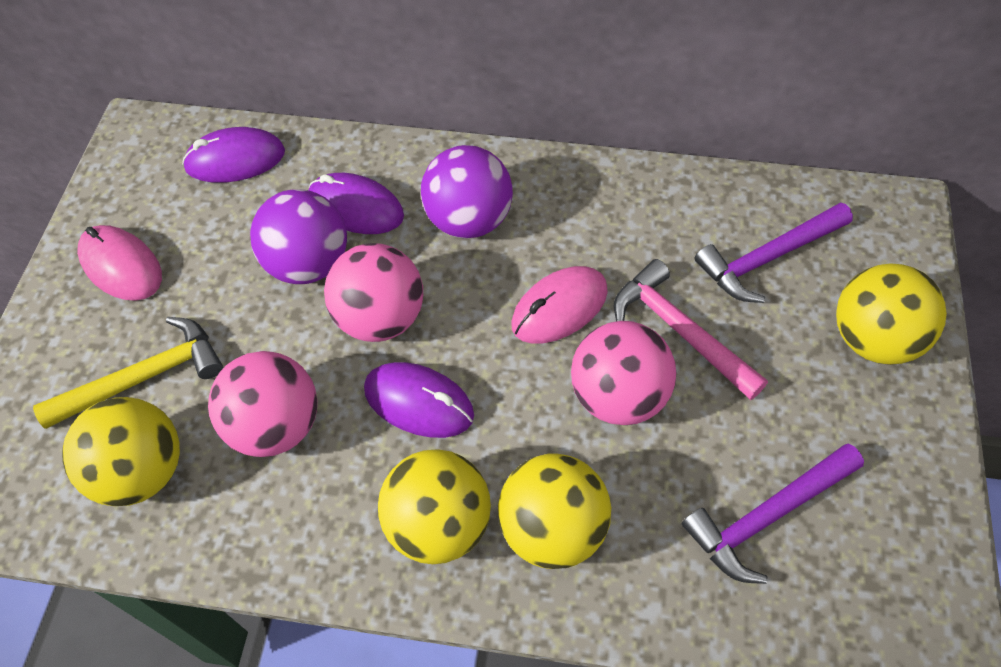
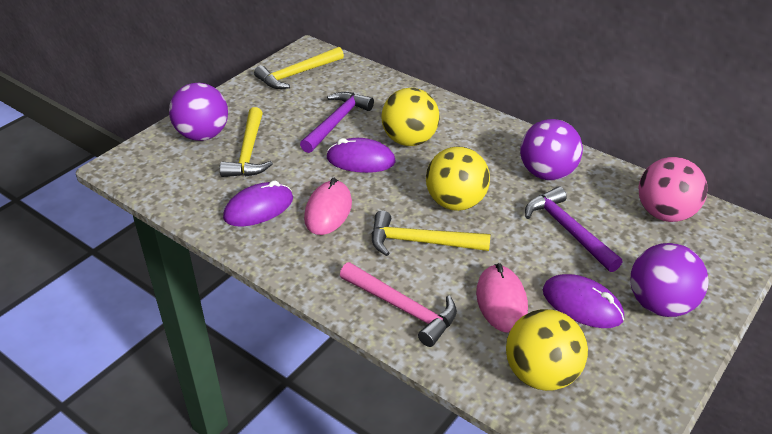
pink ball: 3 -> 1
purple ball: 2 -> 3
yellow ball: 4 -> 3
yellow hammer: 1 -> 3

